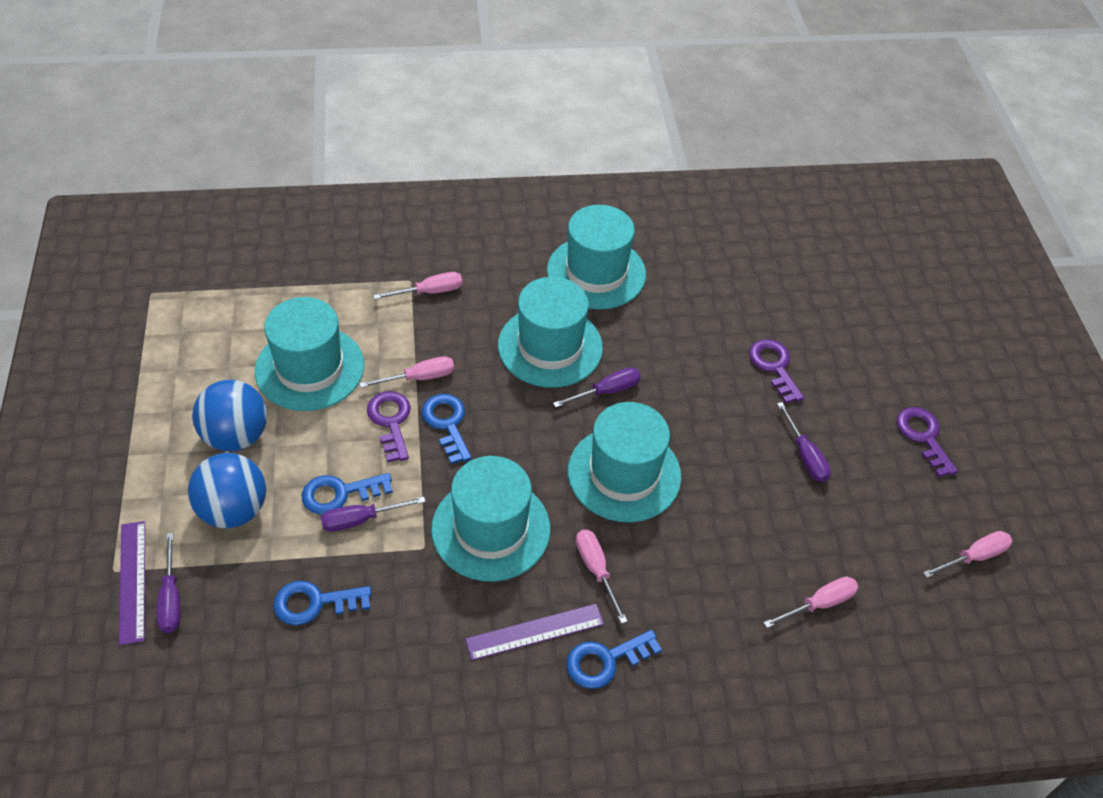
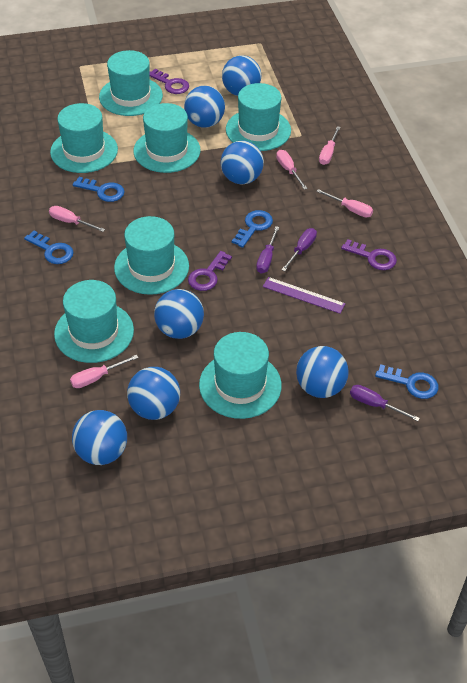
blue ball: 2 -> 7
purple ruler: 2 -> 1
purple screwdriver: 4 -> 3
turquoise hat: 5 -> 7

